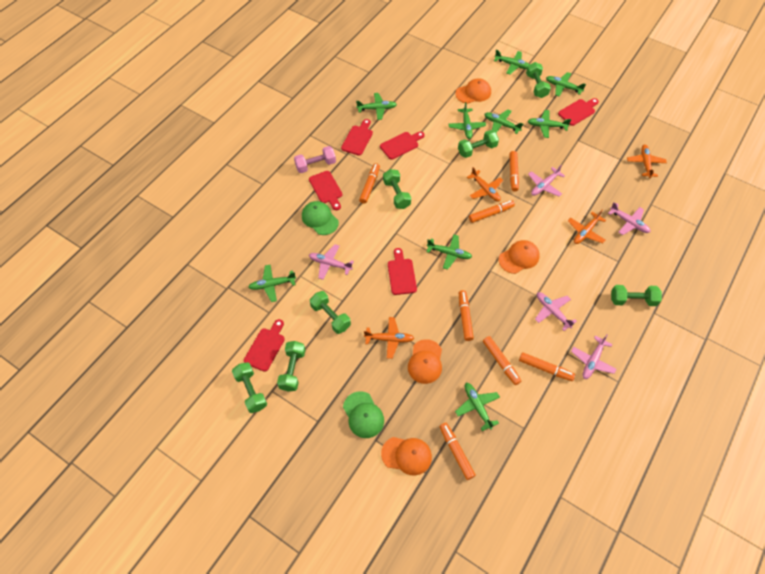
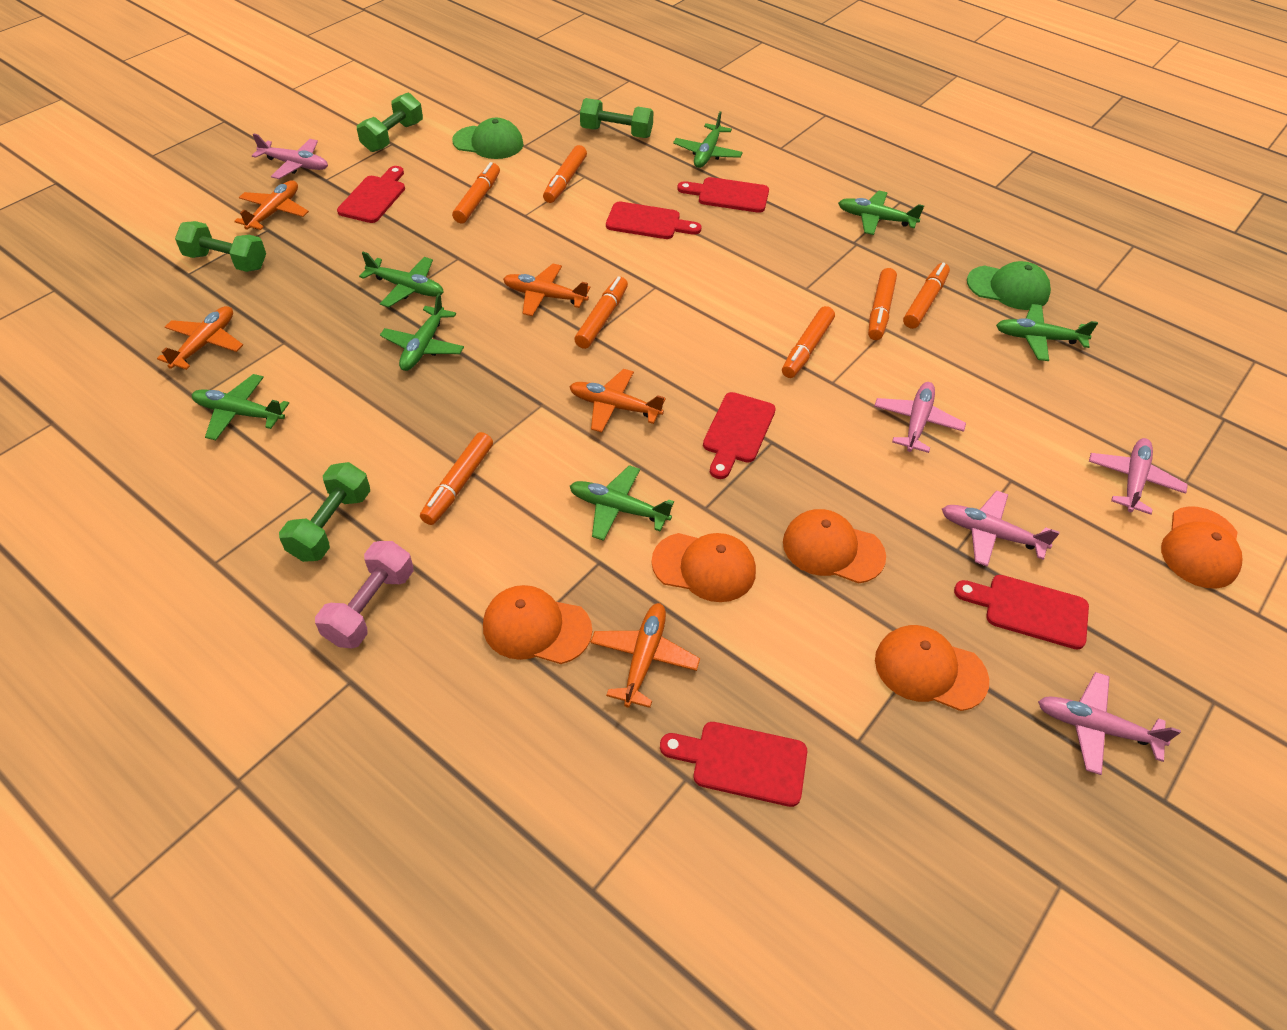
green dumbbell: 7 -> 4
green plane: 9 -> 7
orange cap: 4 -> 5
orange plane: 4 -> 5

